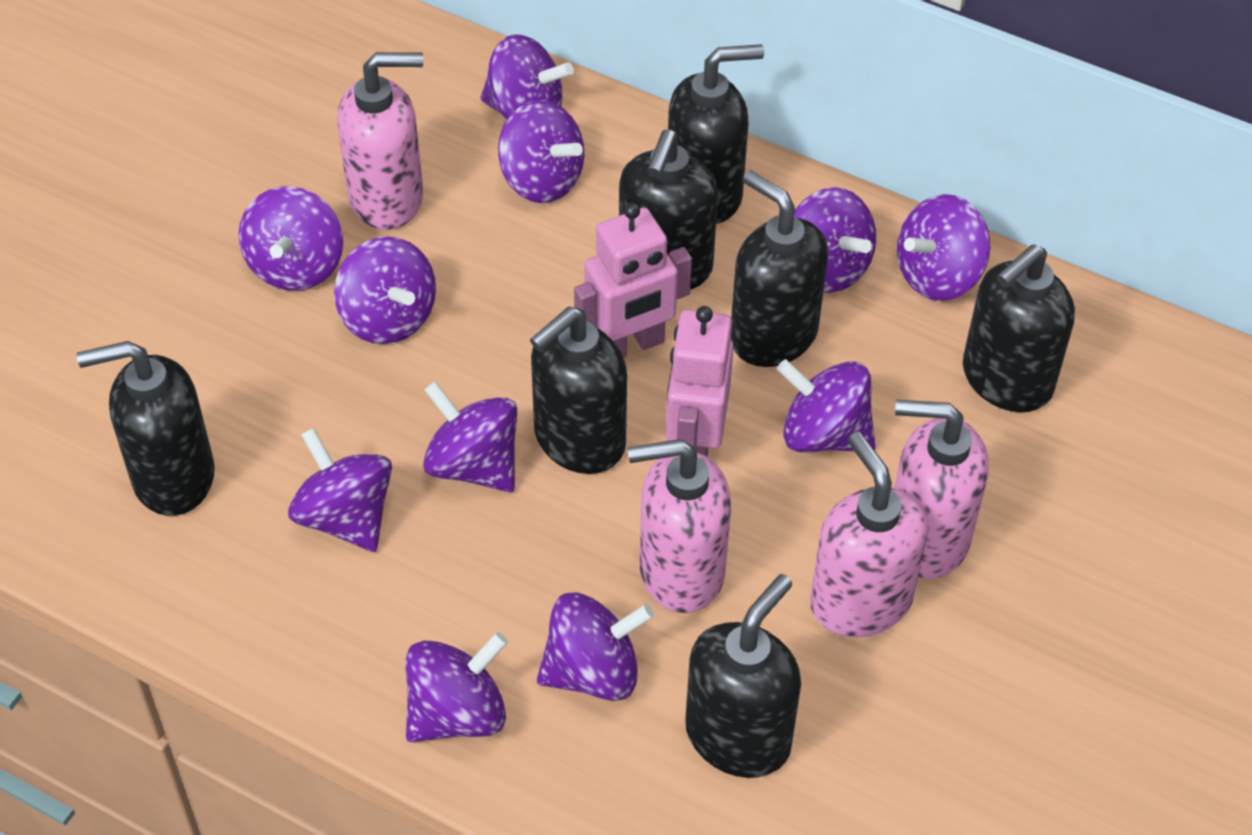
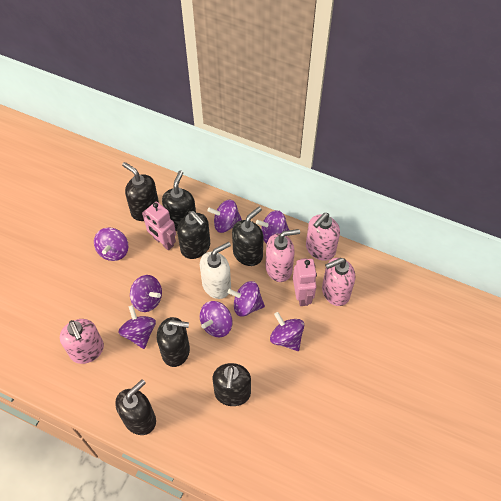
purple spinning top: 11 -> 8
white soap dispenser: 0 -> 1

